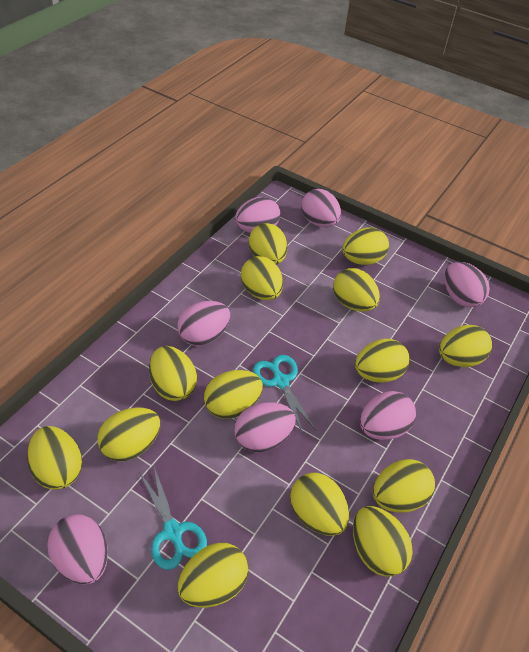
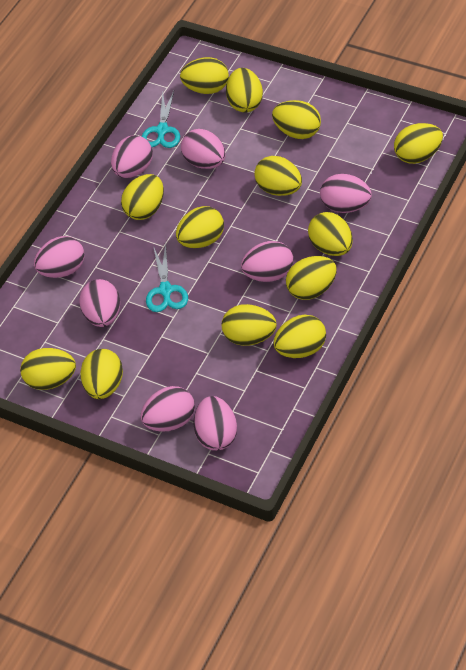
pink egg: 7 -> 8
yellow egg: 14 -> 13

